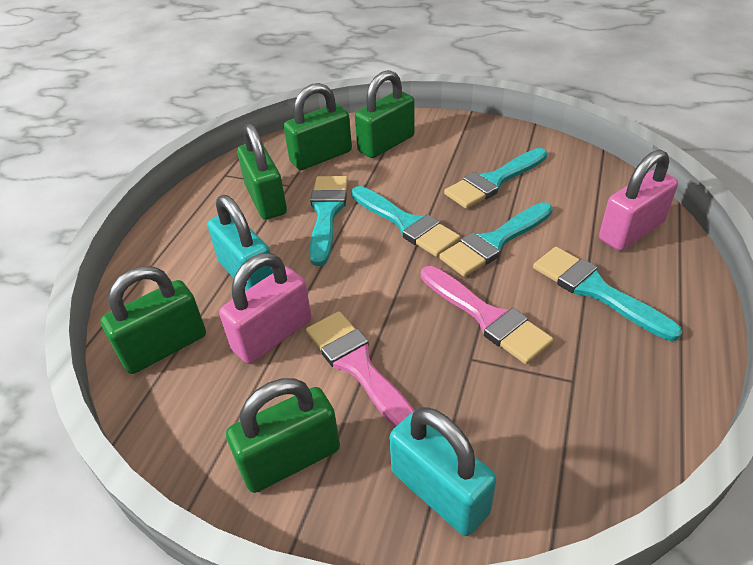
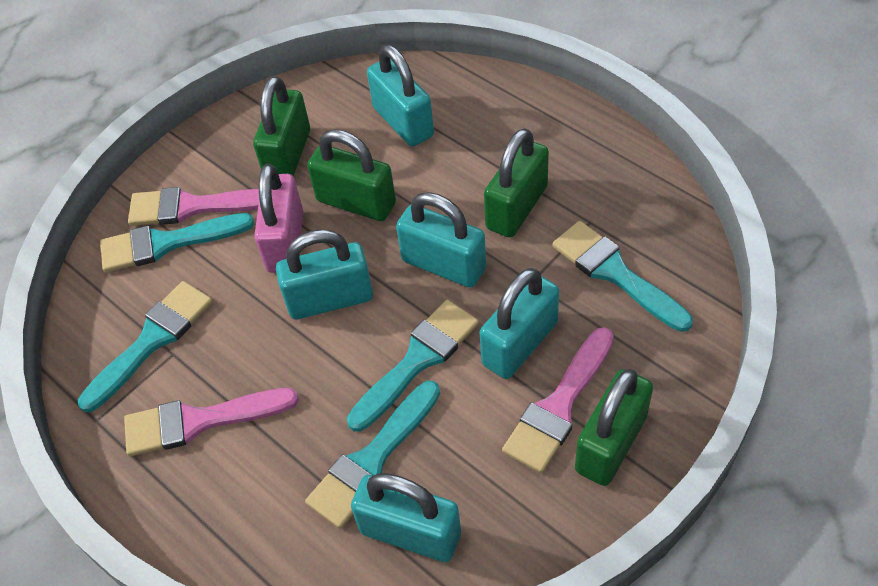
green padlock: 5 -> 4
pink brush: 2 -> 3
pink padlock: 2 -> 1
turquoise padlock: 2 -> 5

